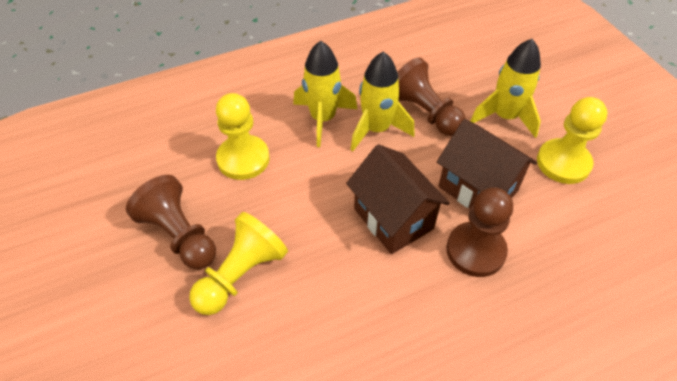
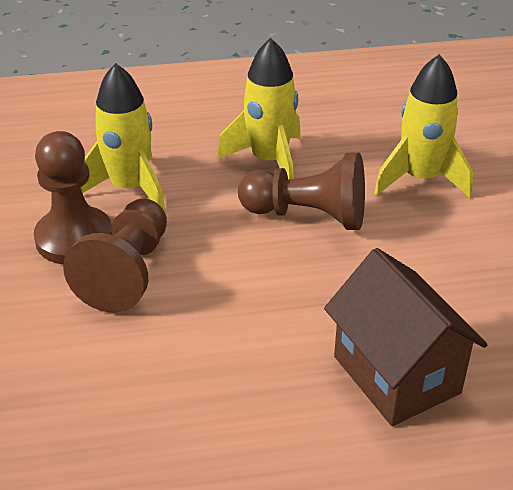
brown house: 2 -> 1
yellow pawn: 3 -> 0

